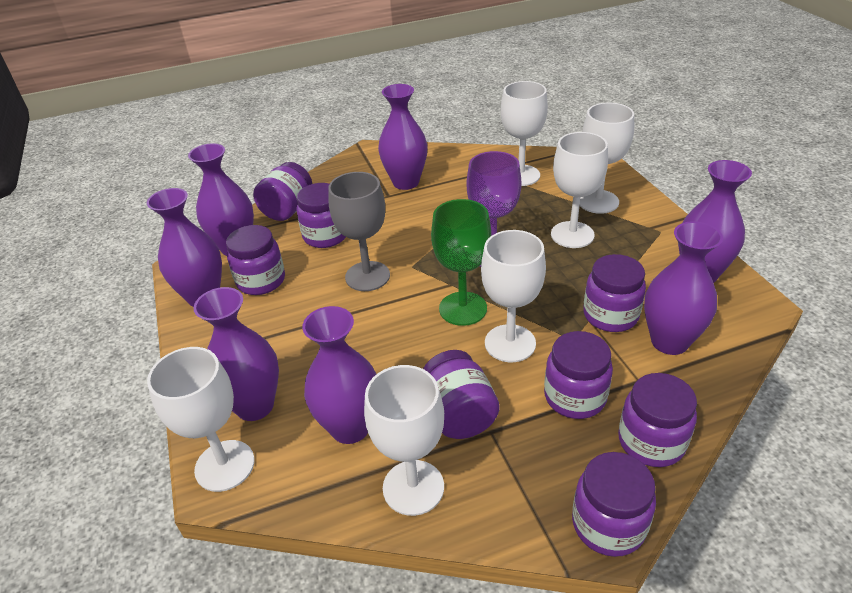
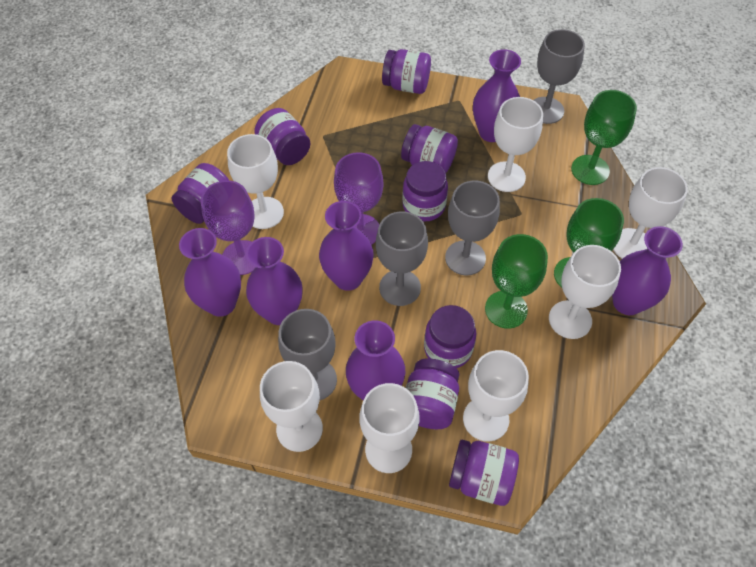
green goblet: 1 -> 3
grey goblet: 1 -> 4
purple goblet: 1 -> 2
purple vase: 7 -> 6
white goblet: 6 -> 7

